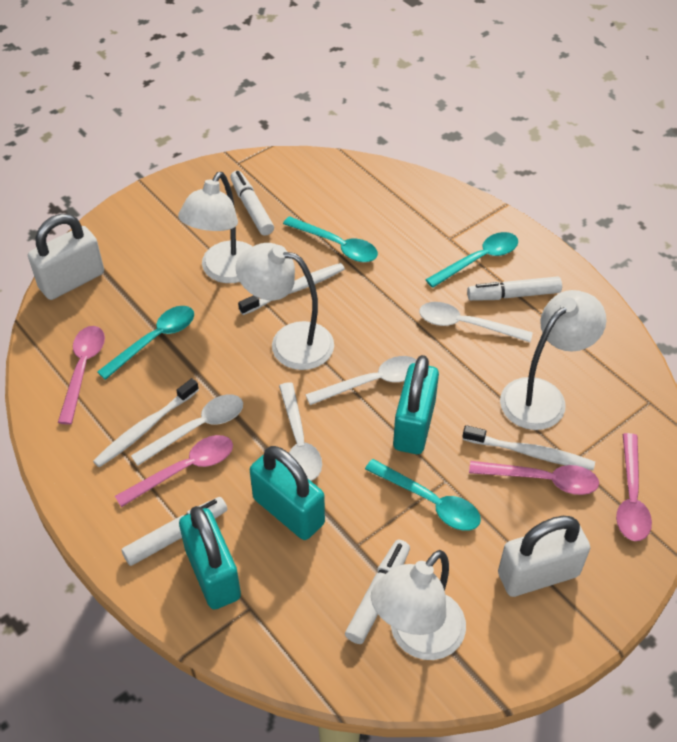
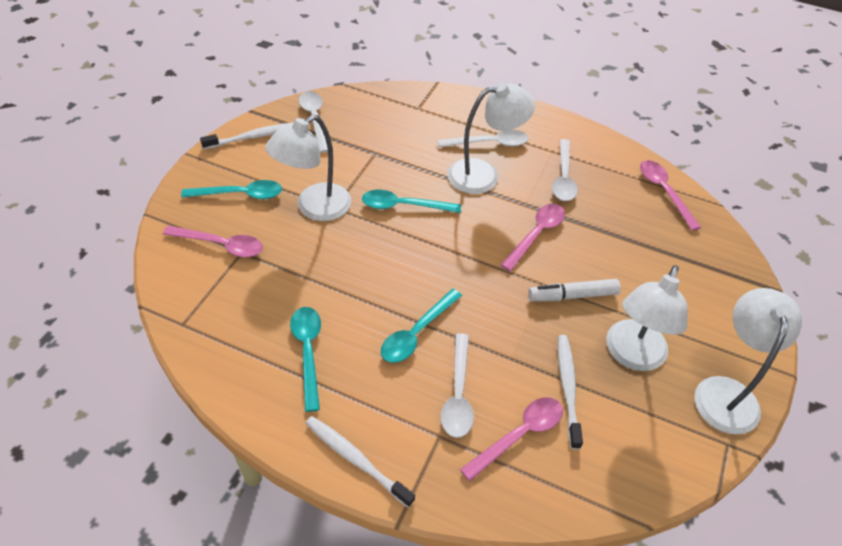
turquoise padlock: 3 -> 0
white marker: 4 -> 1
white padlock: 2 -> 0

